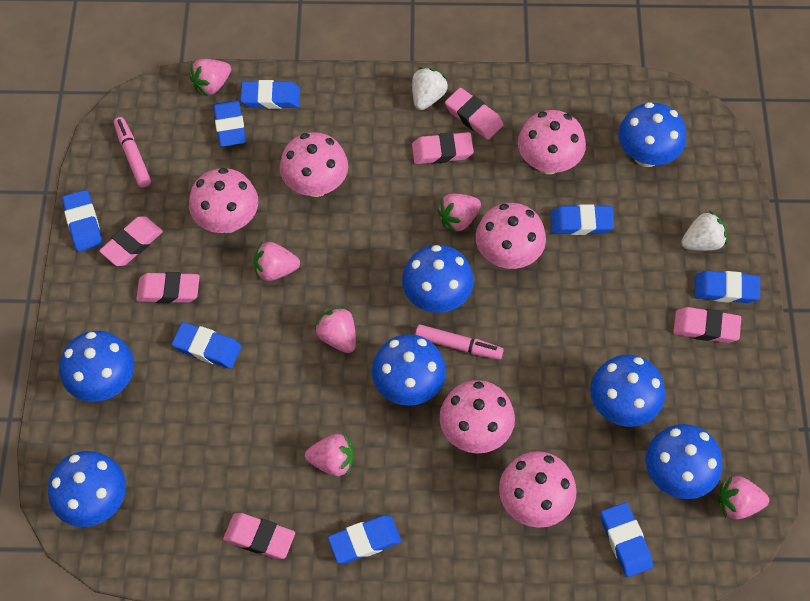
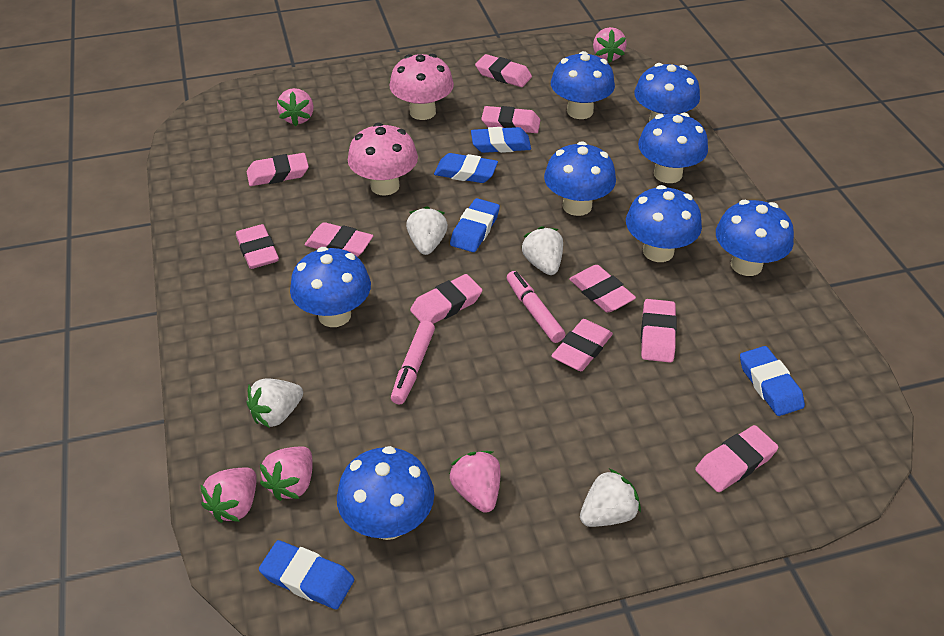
blue eraser: 8 -> 5
blue mushroom: 7 -> 8
pink eraser: 6 -> 10
pink mushroom: 6 -> 2
pink strawberry: 6 -> 5
white strawberry: 2 -> 4

